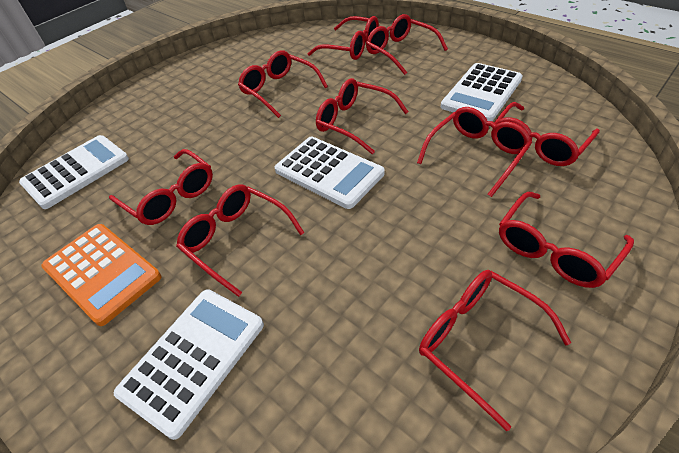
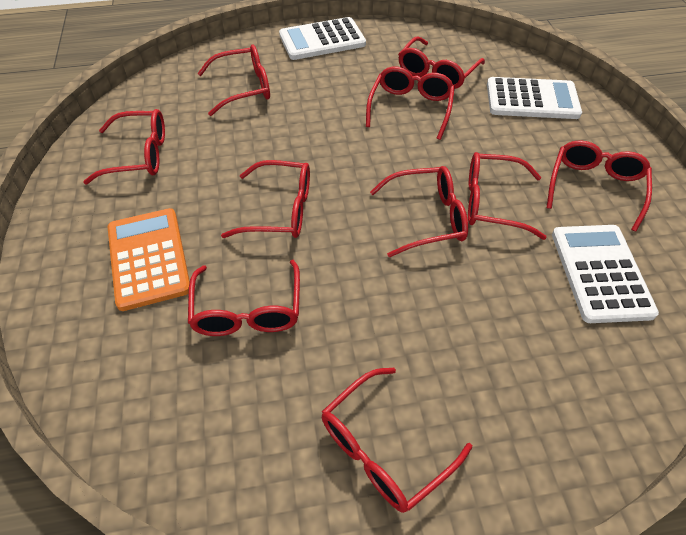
white calculator: 4 -> 3

